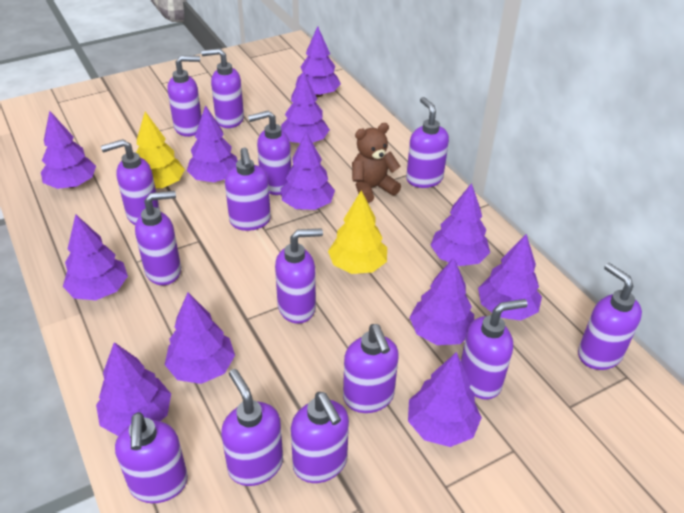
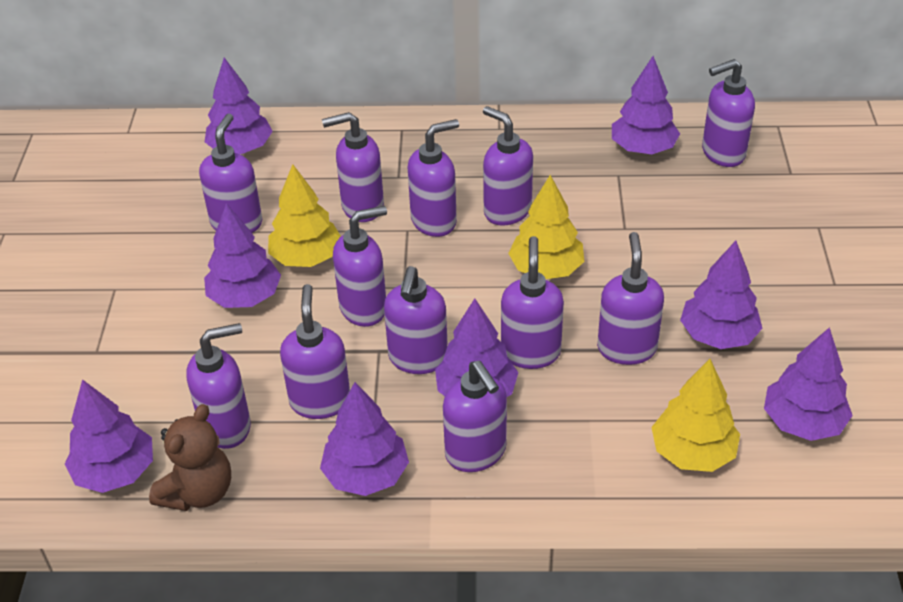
purple soap dispenser: 14 -> 12
purple tree: 12 -> 8
yellow tree: 2 -> 3

